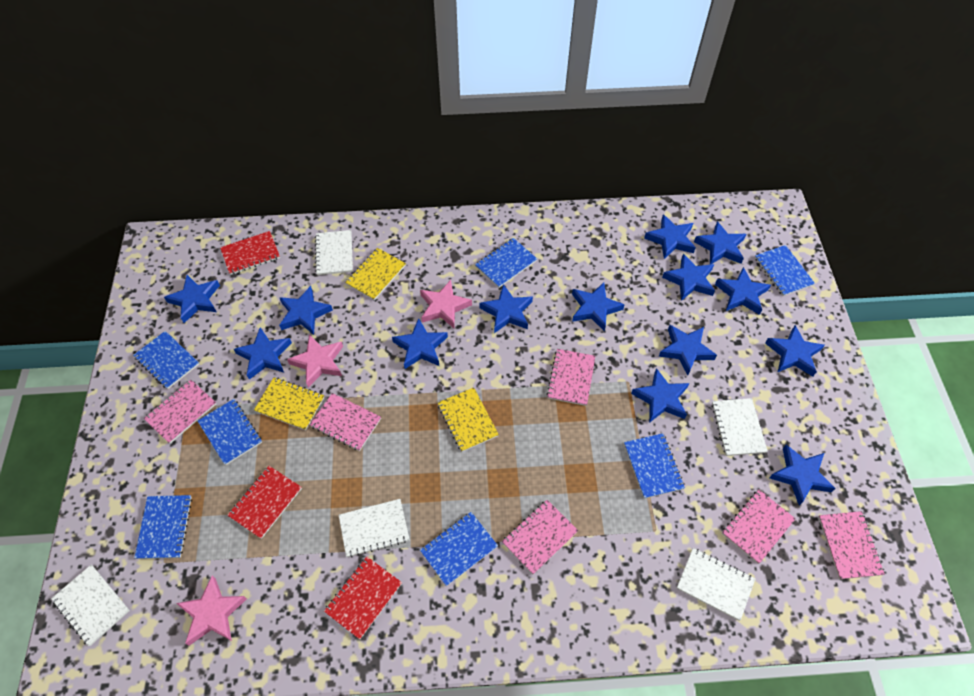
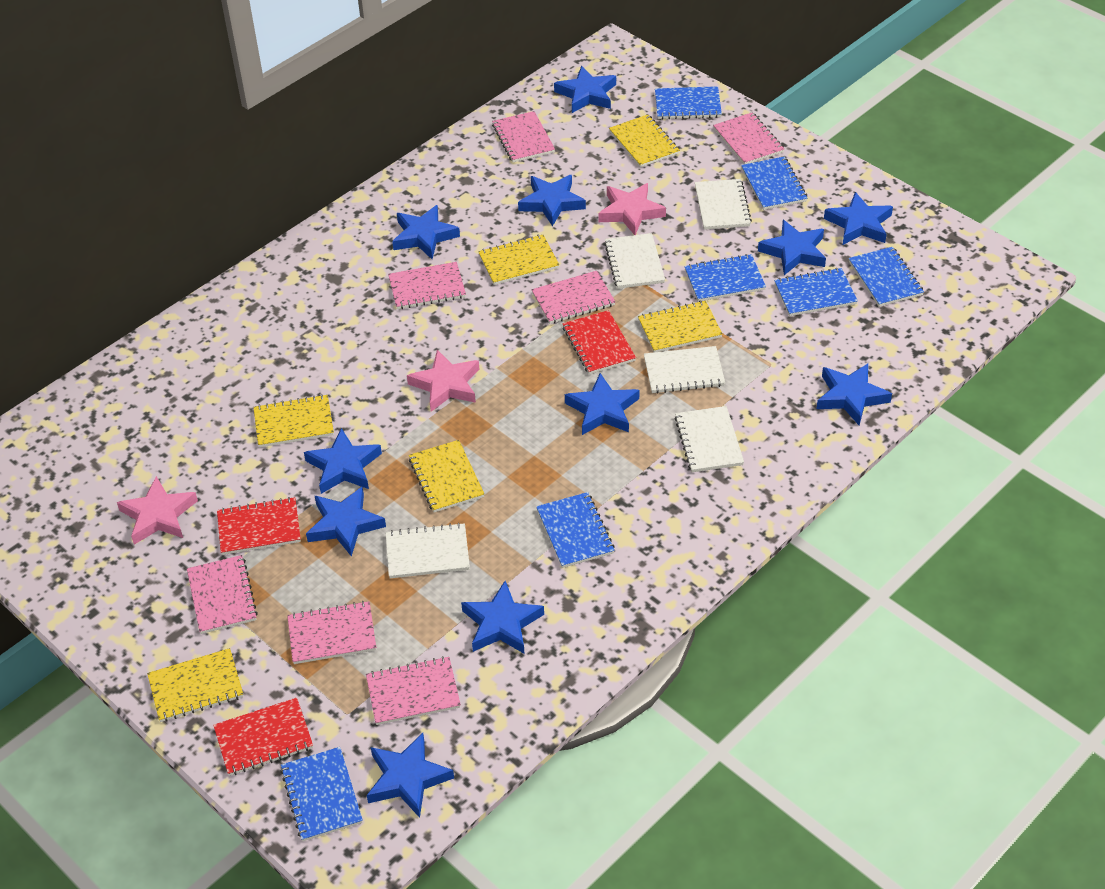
blue star: 14 -> 11
pink notebook: 6 -> 7
yellow notebook: 3 -> 6

